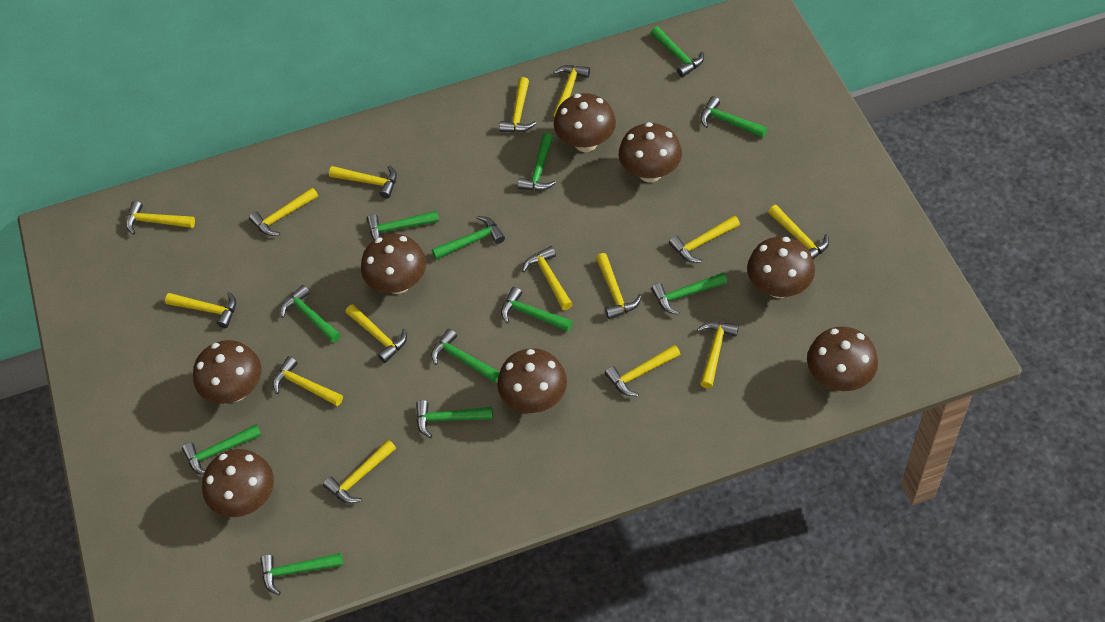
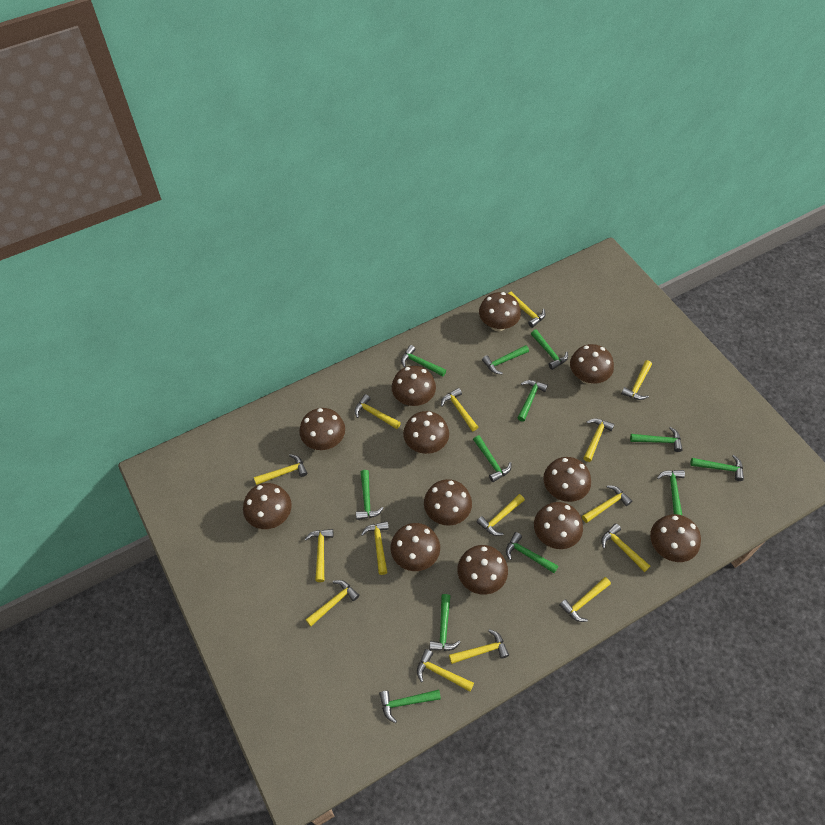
brown mushroom: 8 -> 12

